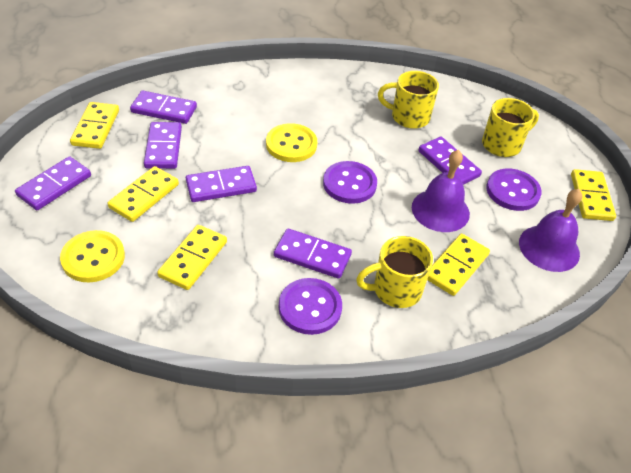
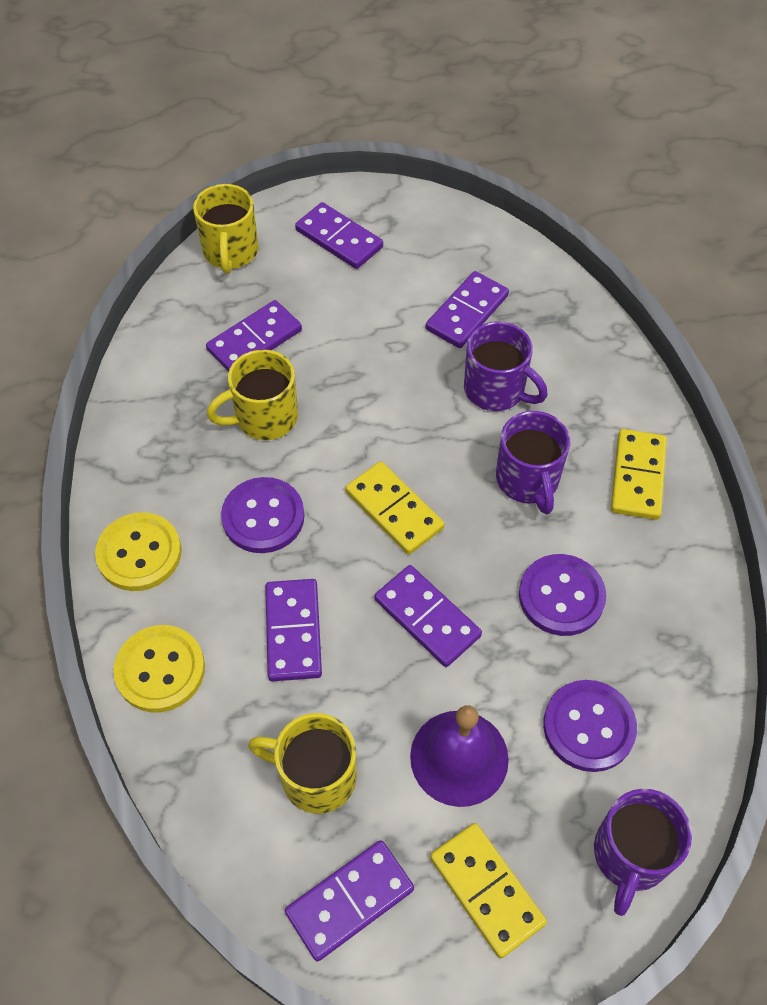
purple bell: 2 -> 1
purple mug: 0 -> 3
yellow domino: 5 -> 3

